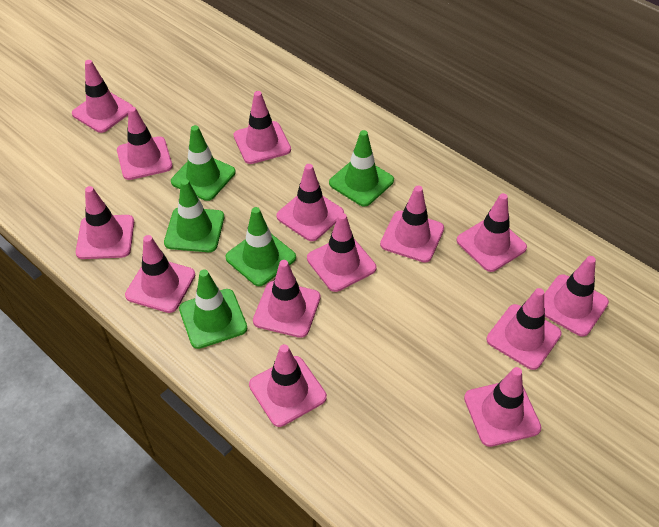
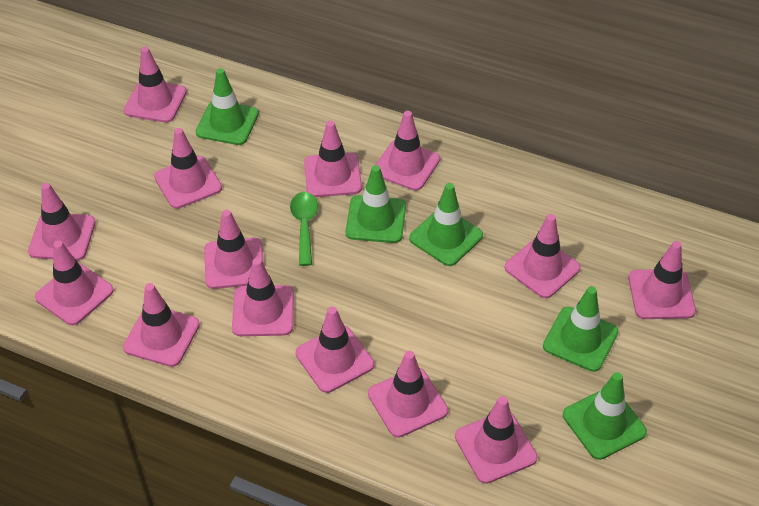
green spoon: 0 -> 1

